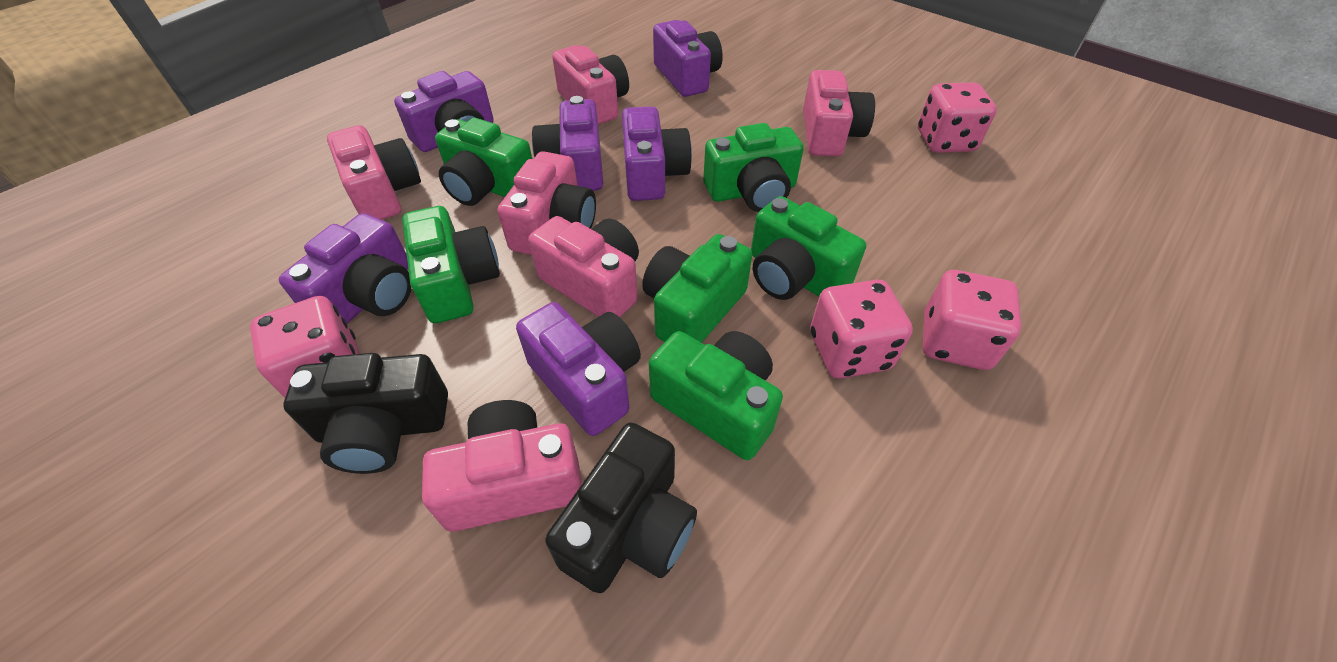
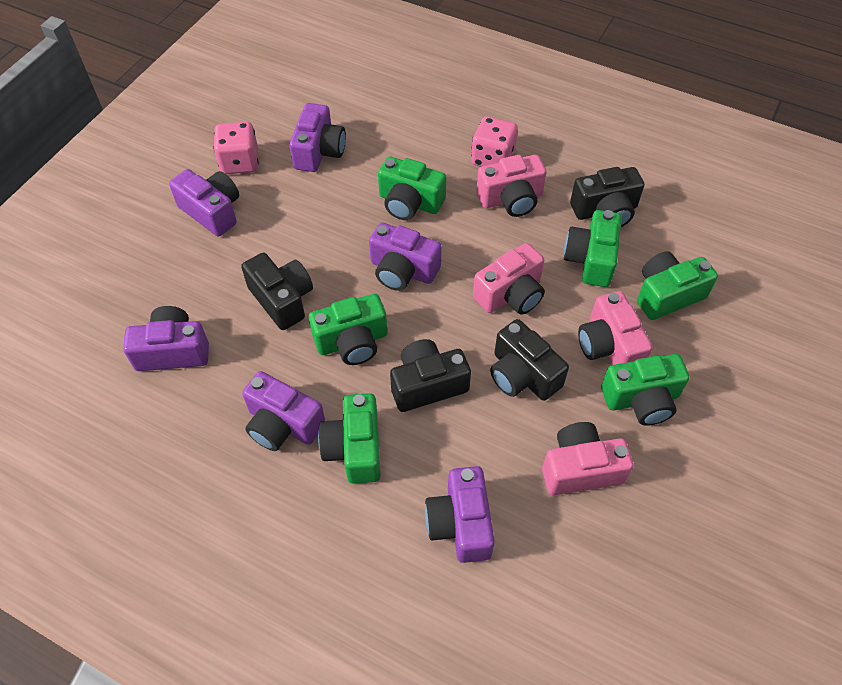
black camera: 2 -> 4
pink camera: 6 -> 4
pink dice: 4 -> 2

